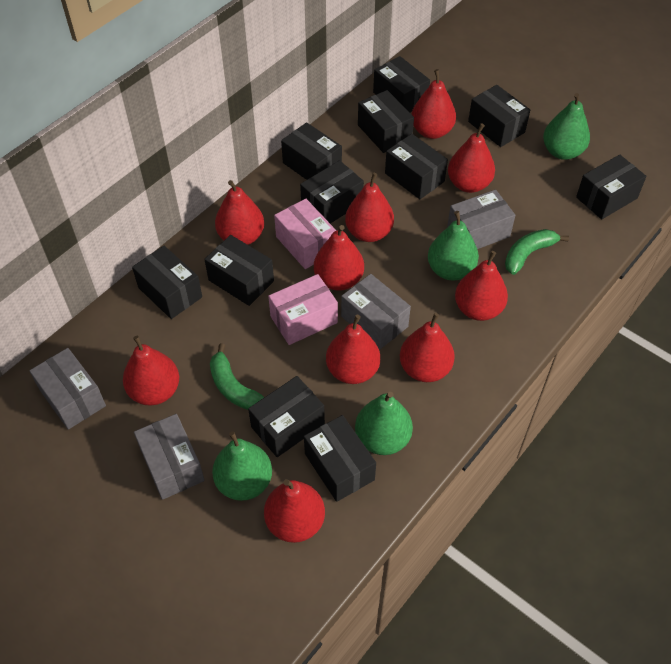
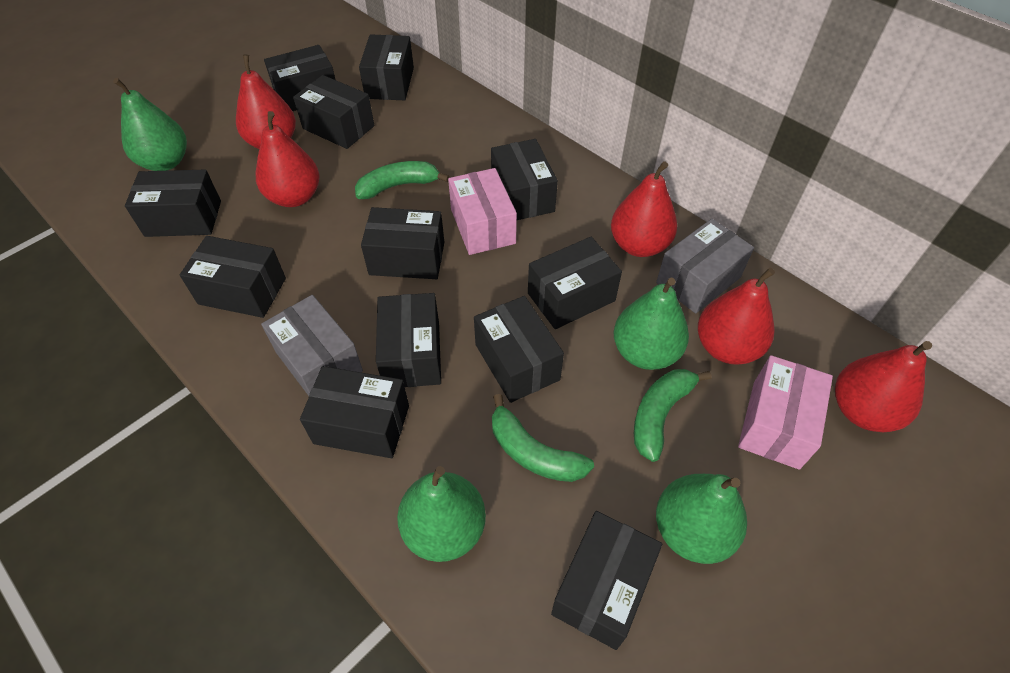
black box: 11 -> 12
green banana: 2 -> 3
grey box: 4 -> 2
red pear: 10 -> 5

